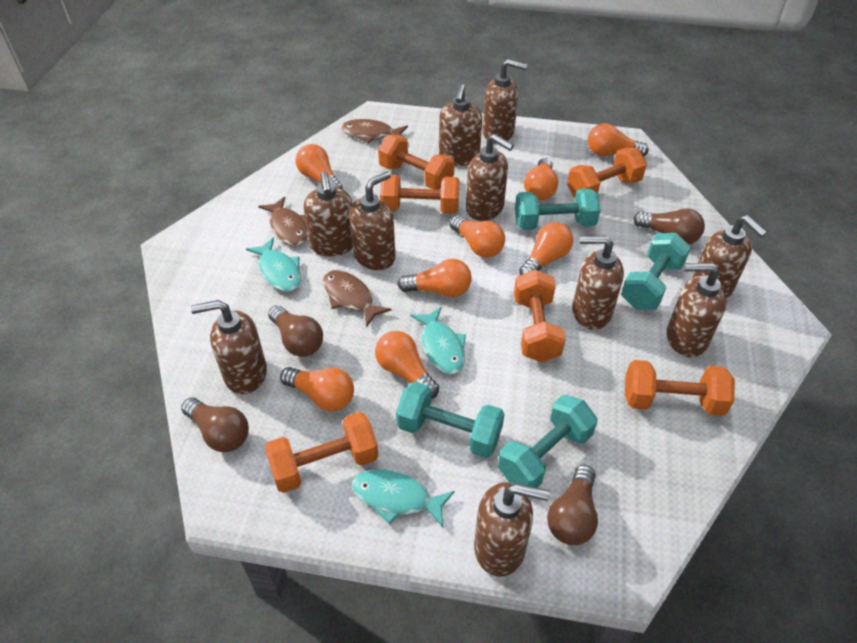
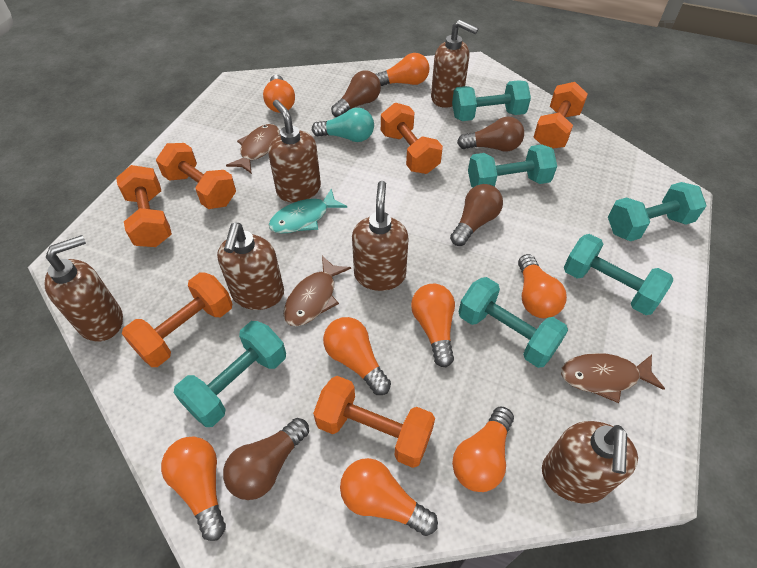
brown soap dispenser: 10 -> 6
turquoise dumbbell: 4 -> 6
turquoise fish: 3 -> 1
turquoise light bulb: 0 -> 1

